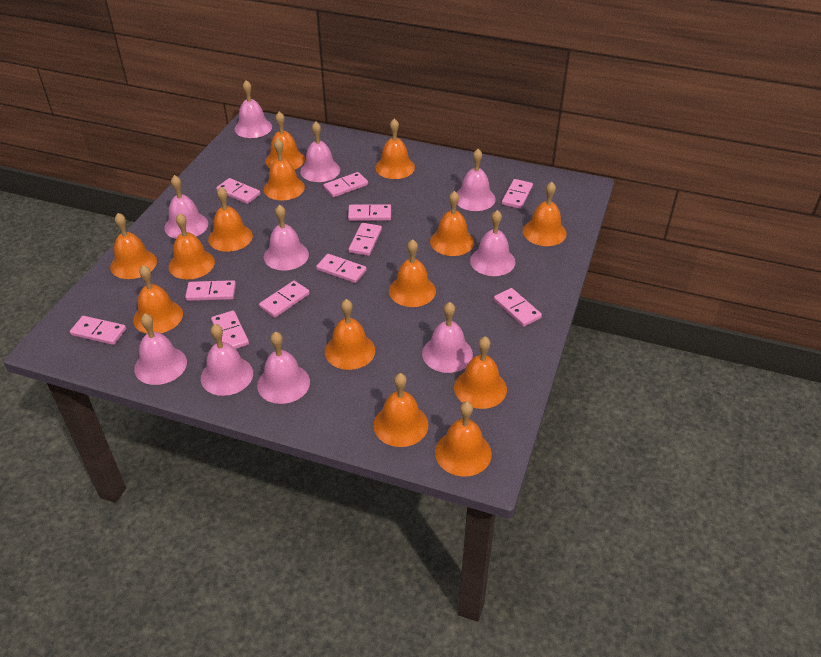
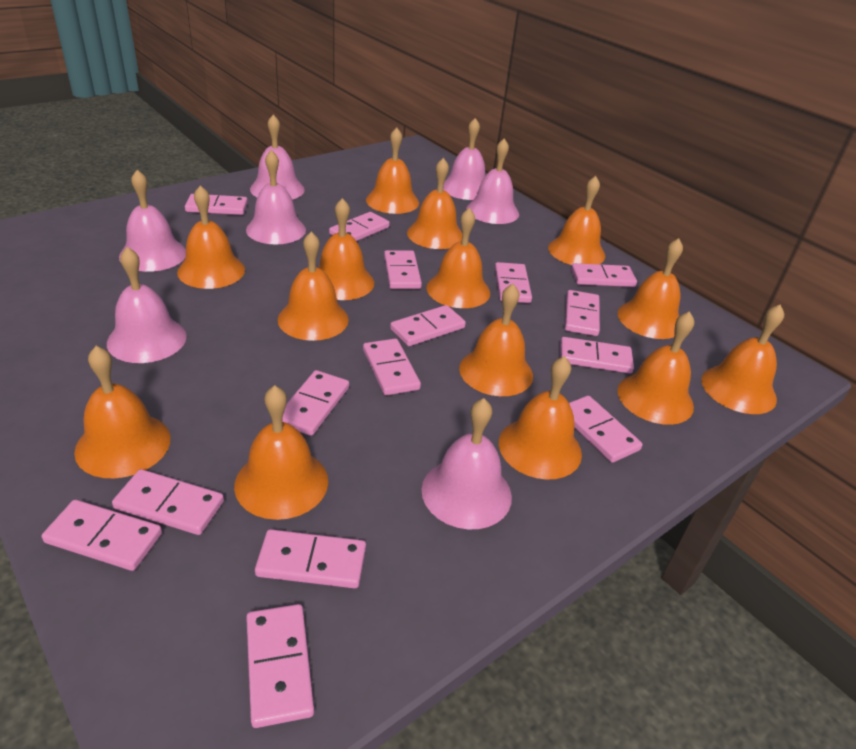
pink bell: 10 -> 7
pink domino: 11 -> 15

